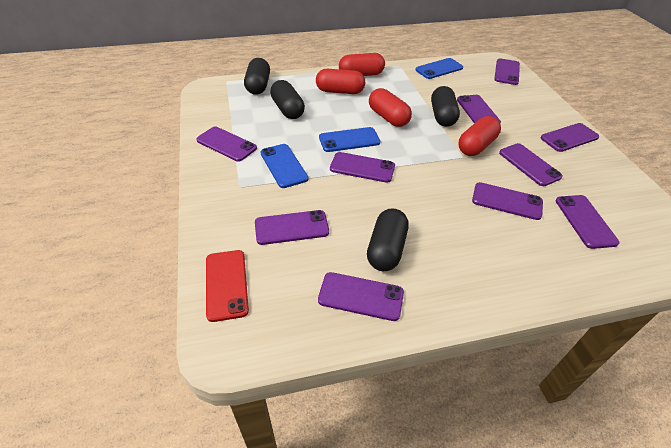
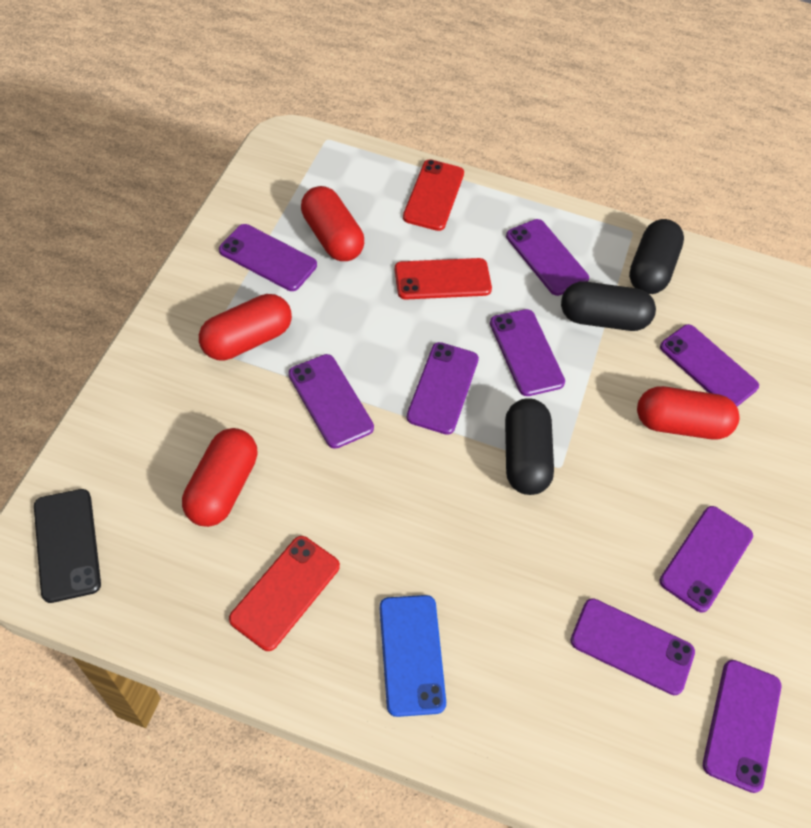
black capsule: 4 -> 3
black phone: 0 -> 1
blue phone: 3 -> 1
purple phone: 10 -> 9
red phone: 1 -> 3

